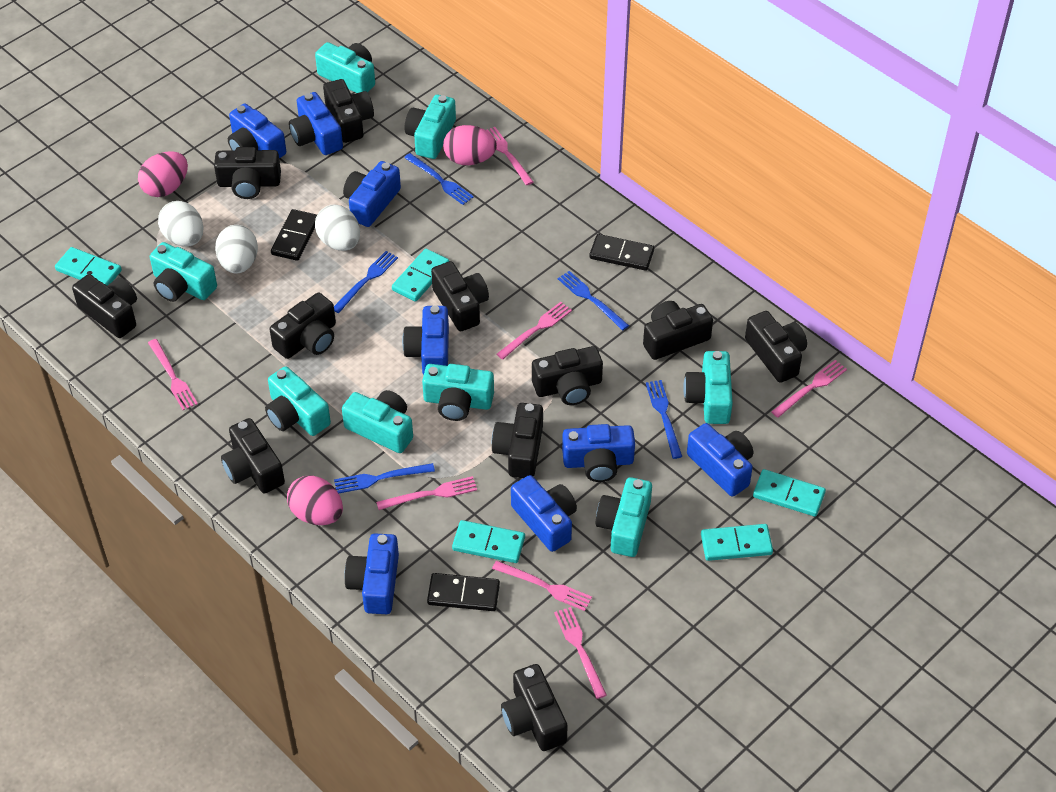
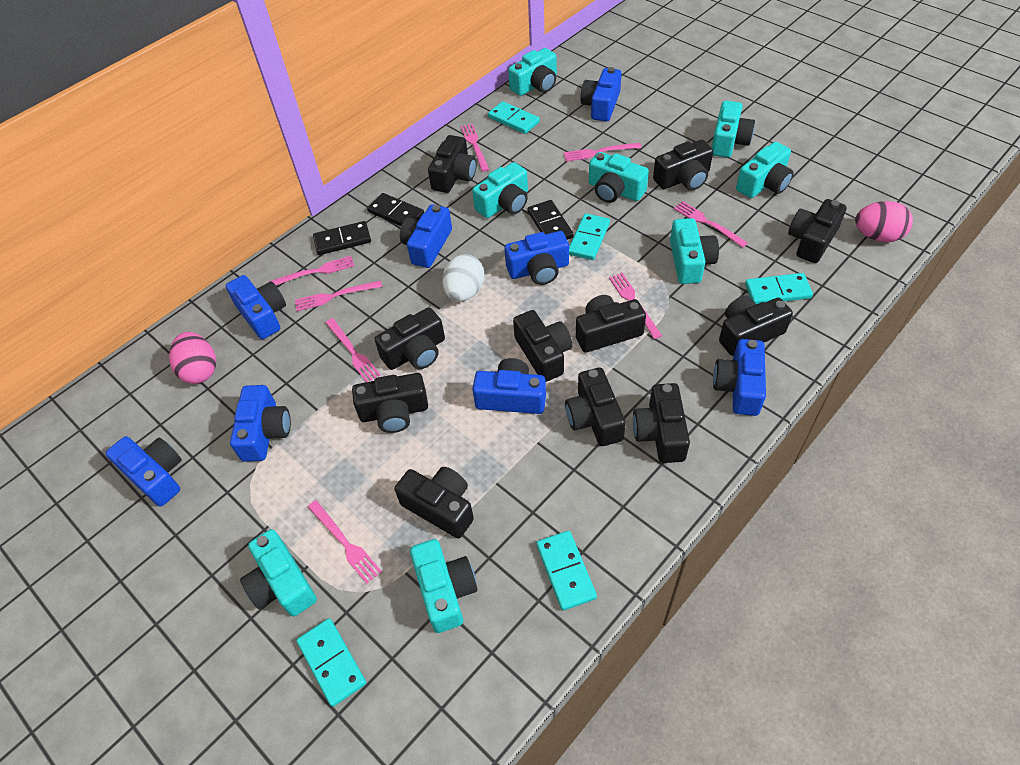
blue fork: 5 -> 0
pink egg: 3 -> 2
pink fork: 7 -> 8
white egg: 3 -> 1

